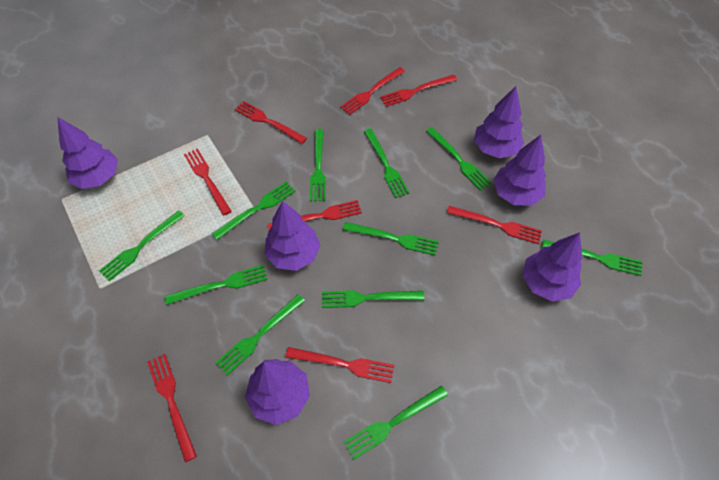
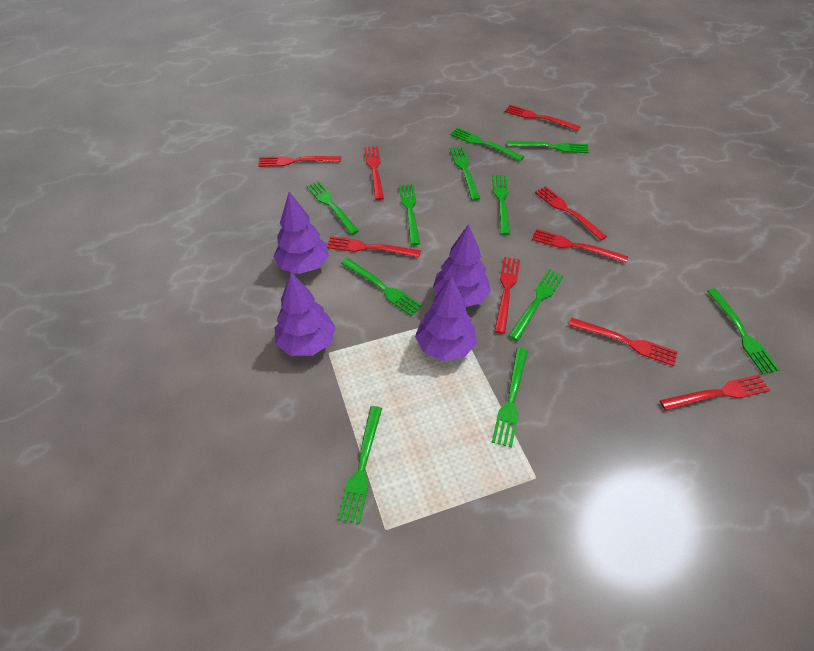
purple tree: 6 -> 4
red fork: 8 -> 9

